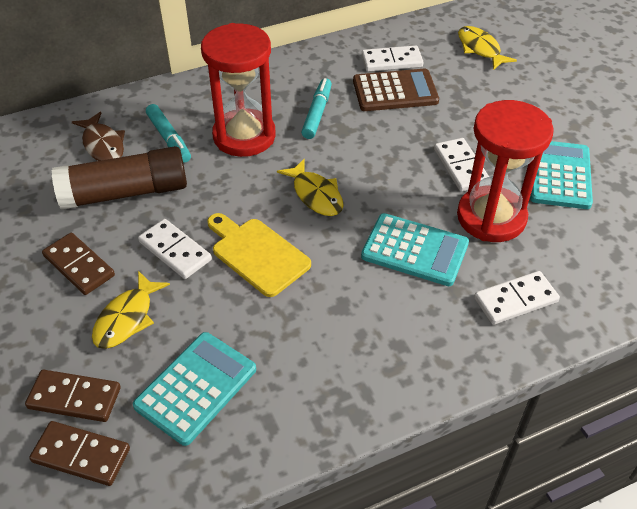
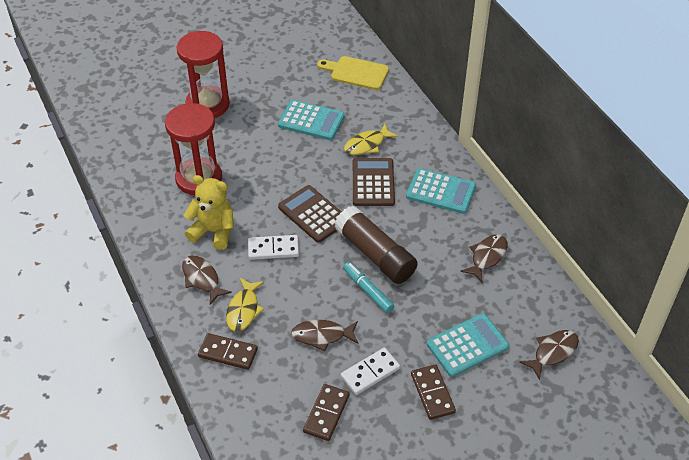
brown calculator: 1 -> 2
brown fish: 1 -> 4
turquoise marker: 2 -> 1
white domino: 4 -> 2
yellow fish: 3 -> 2
yellow teddy bear: 0 -> 1

